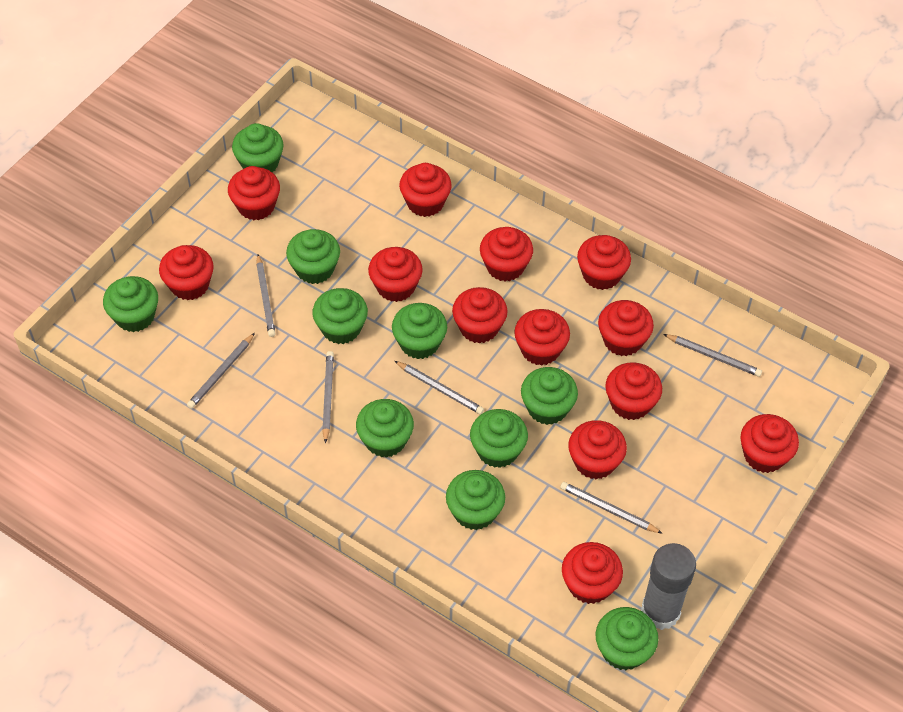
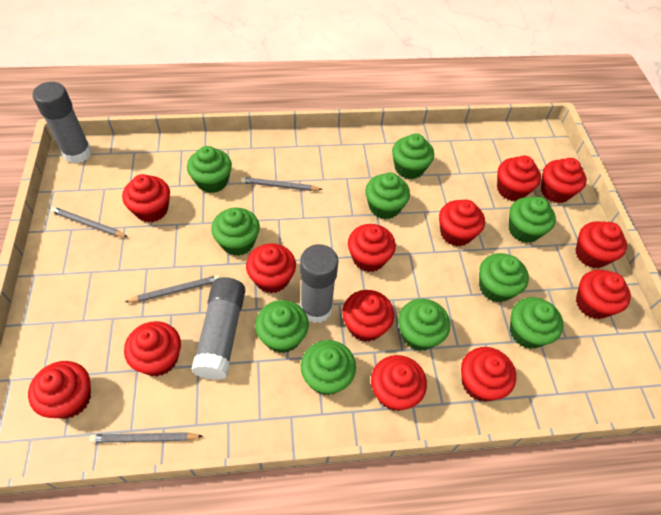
grey glue stick: 1 -> 3
grey pencil: 6 -> 4

